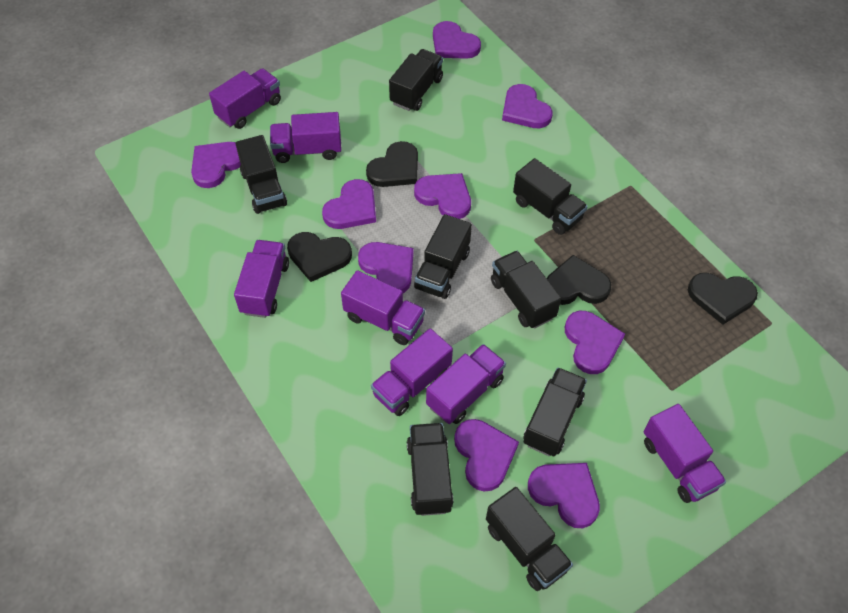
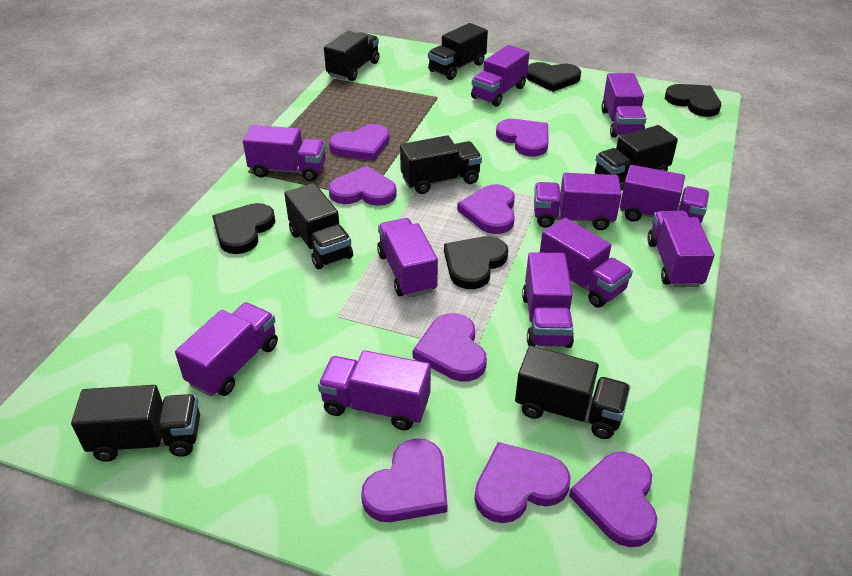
black truck: 8 -> 7
purple heart: 9 -> 8
purple truck: 7 -> 11

